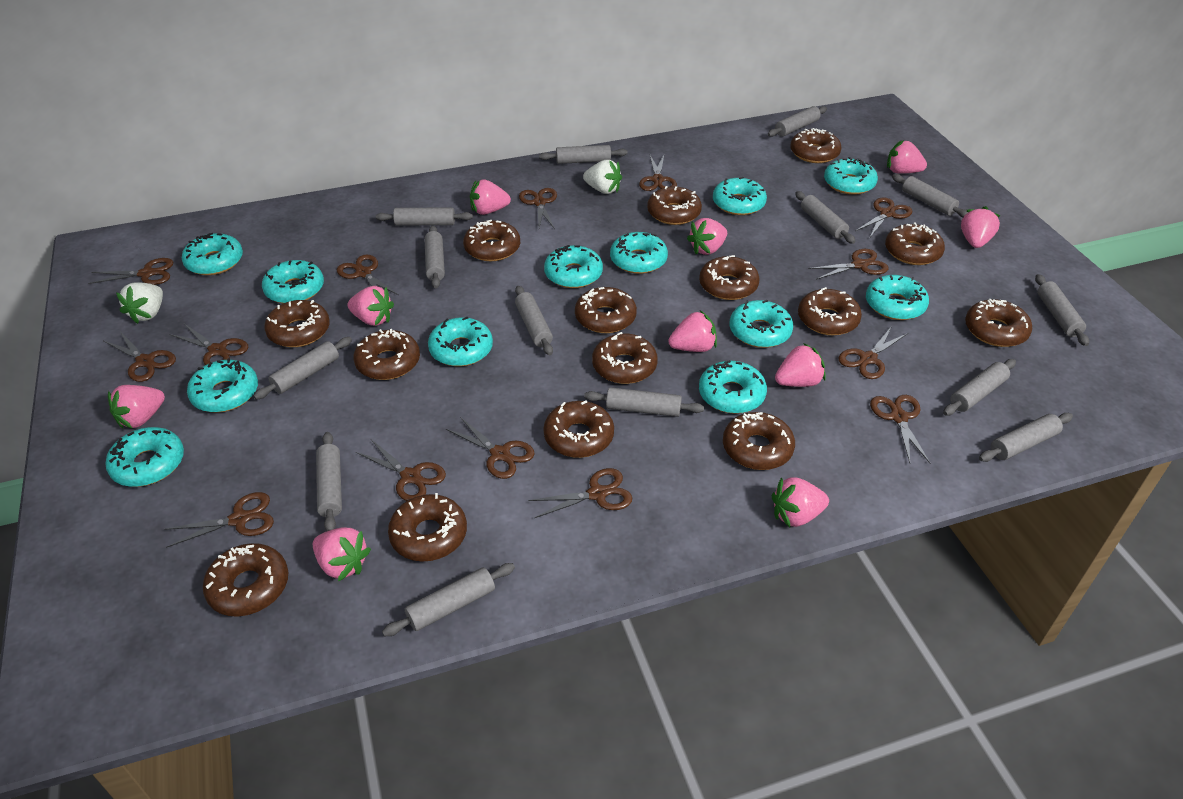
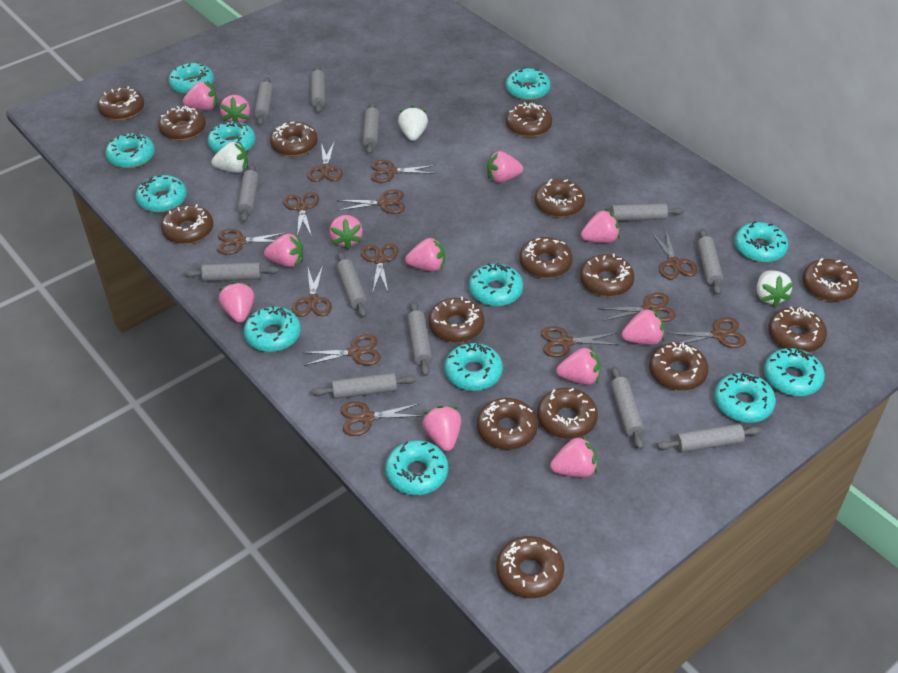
brown scissors: 14 -> 13
grey rolling pin: 14 -> 12
pink strawberry: 10 -> 12
white strawberry: 2 -> 3

